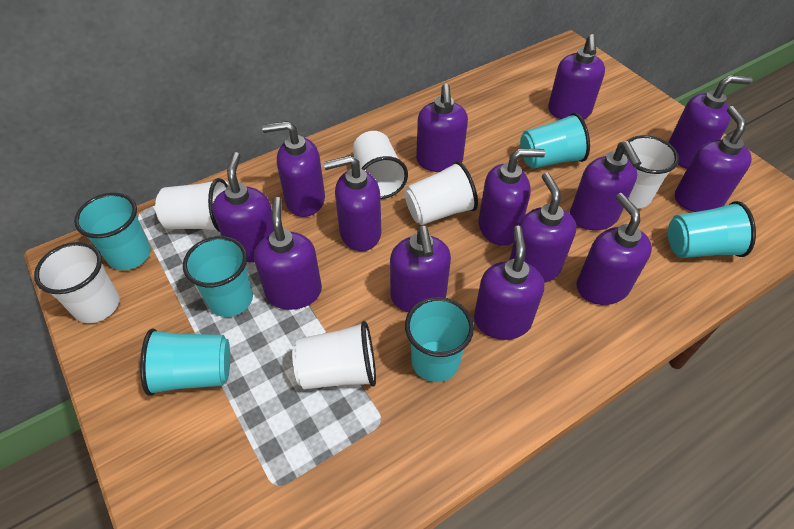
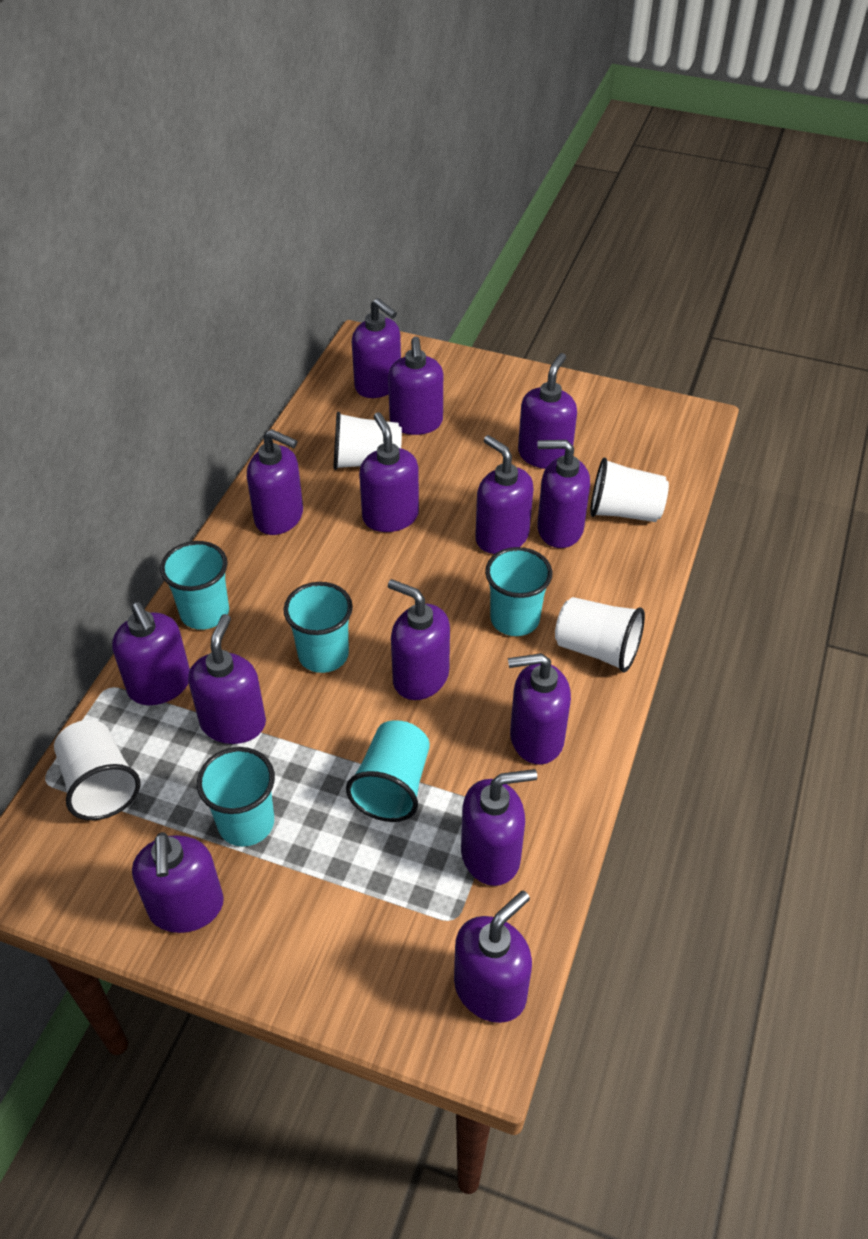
turquoise cup: 6 -> 5
white cup: 6 -> 4

